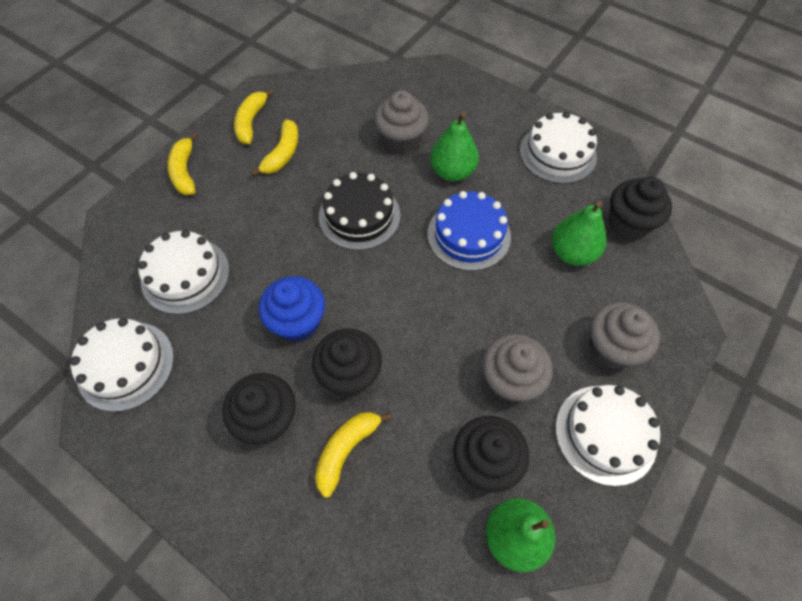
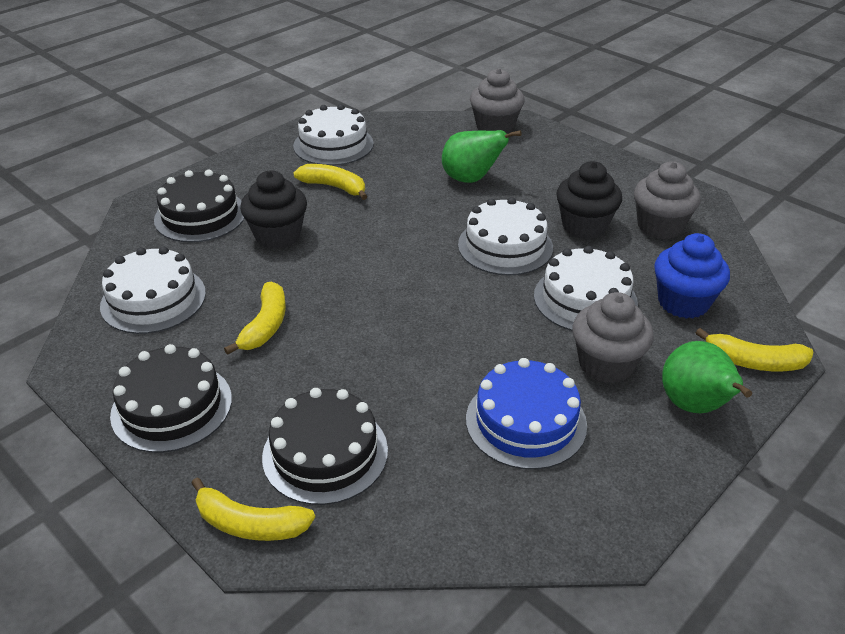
black cake: 1 -> 3
black cupcake: 4 -> 2
green pear: 3 -> 2

